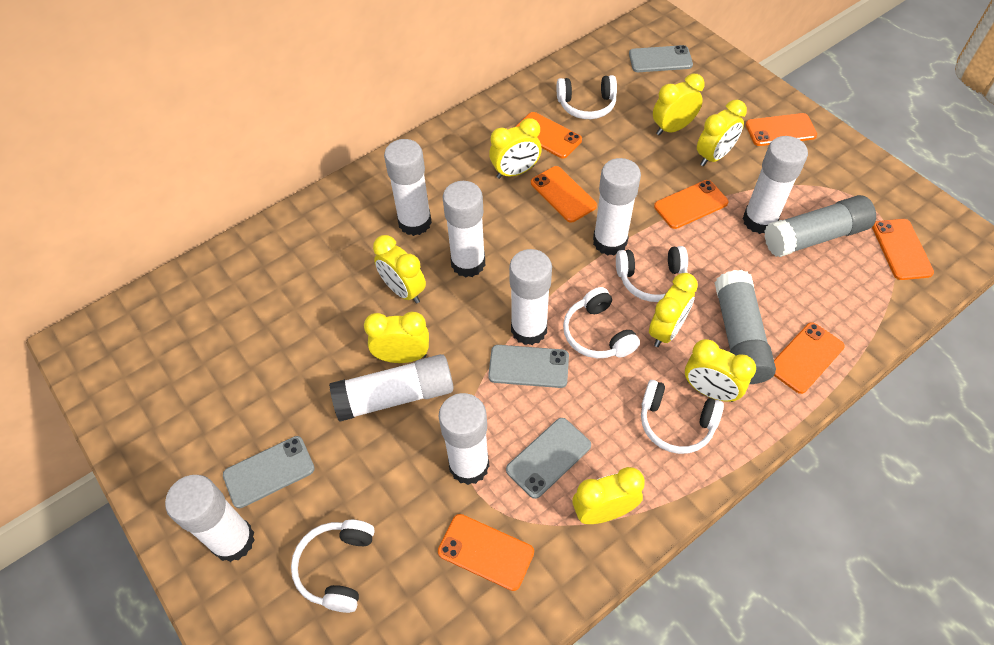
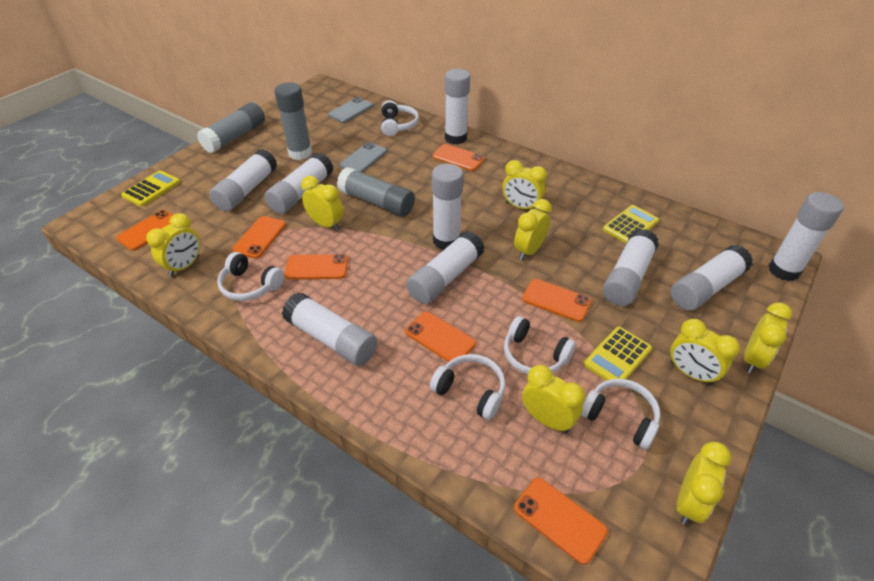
grey glue stick: 2 -> 3
grey phone: 4 -> 2
white glue stick: 8 -> 9
yellow calculator: 0 -> 3

